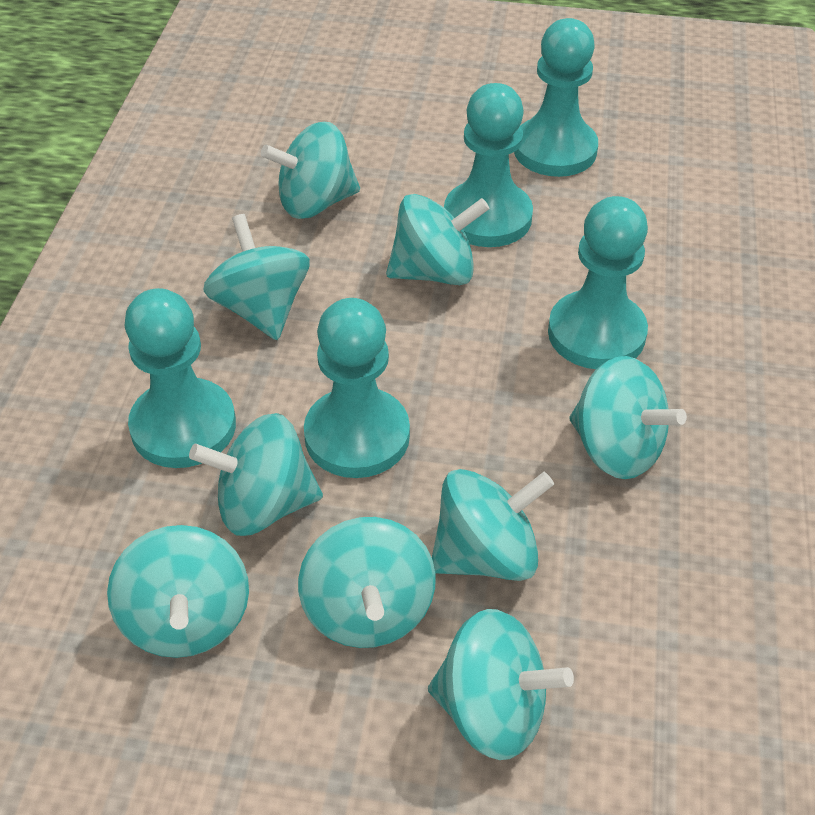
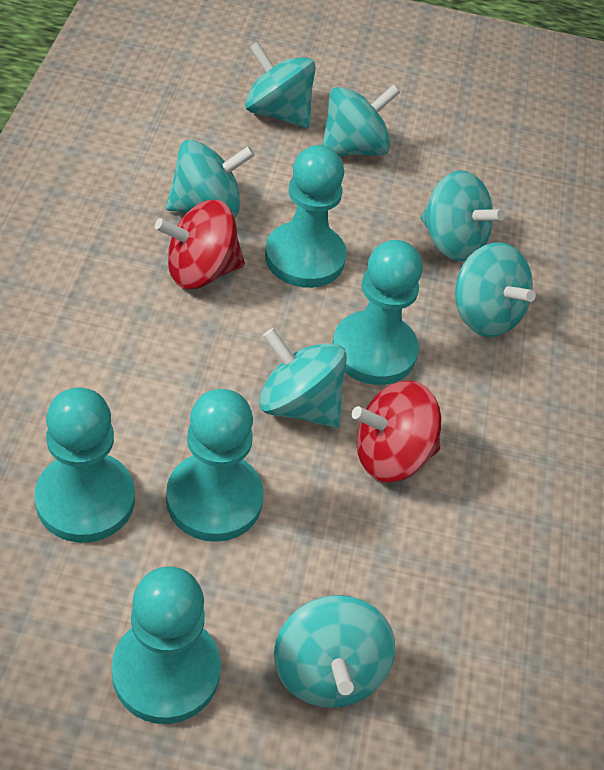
red spinning top: 0 -> 2
turquoise spinning top: 9 -> 7

